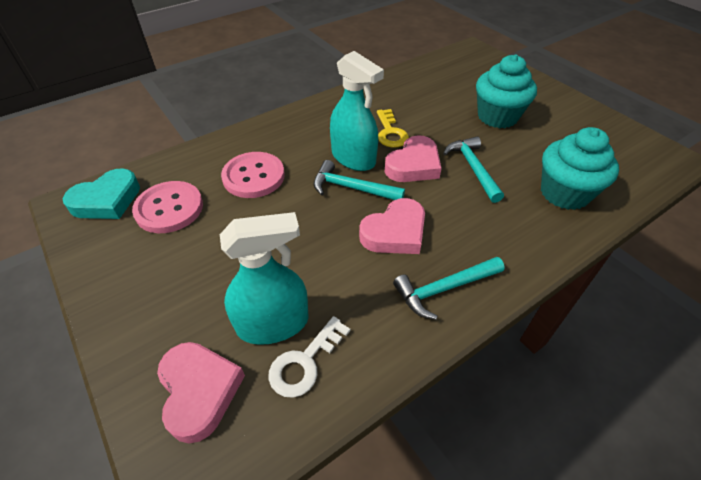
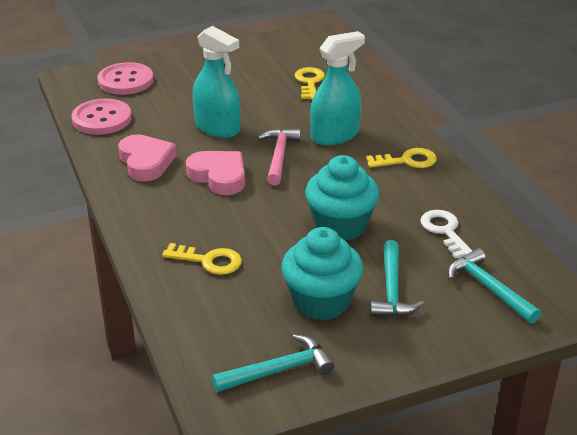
pink hammer: 0 -> 1
pink heart: 3 -> 2
turquoise heart: 1 -> 0
yellow key: 1 -> 3

